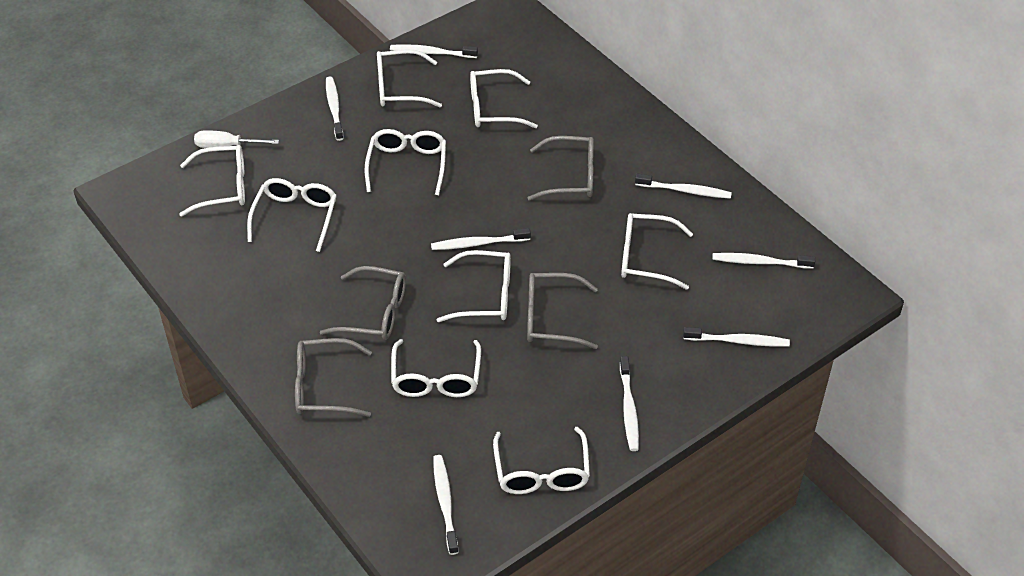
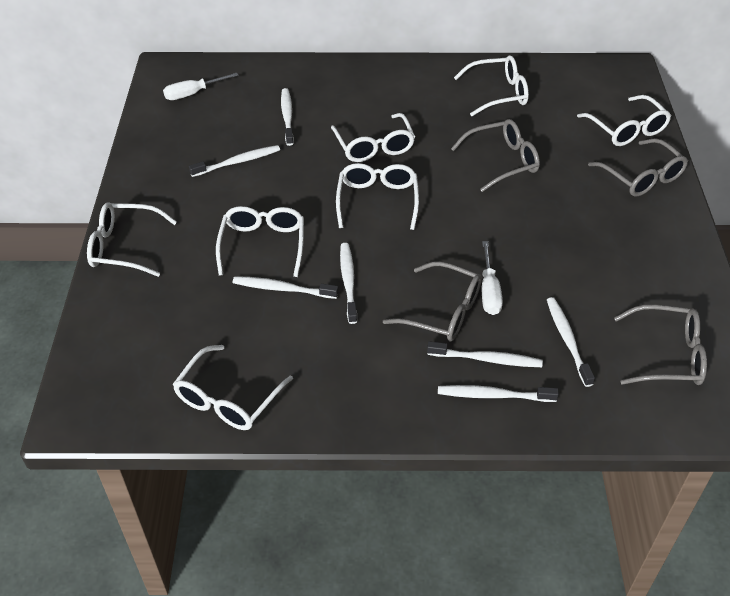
white glasses: 9 -> 7
white screwdriver: 1 -> 2
white toothbrush: 8 -> 7

